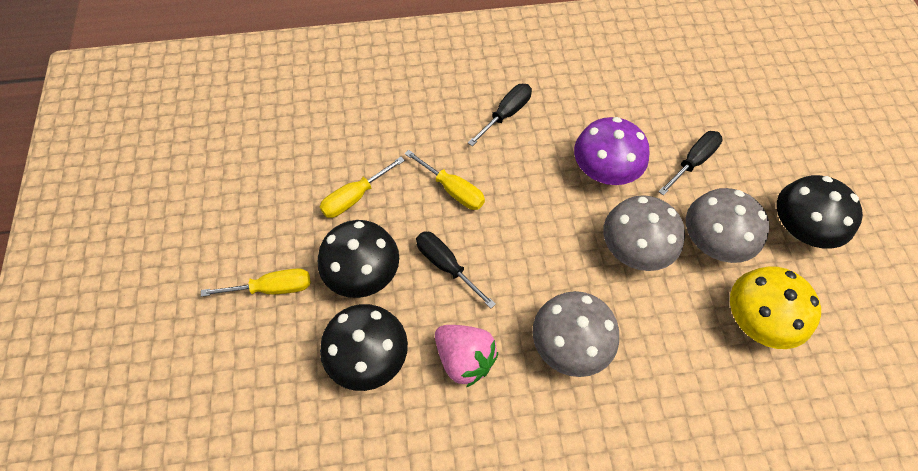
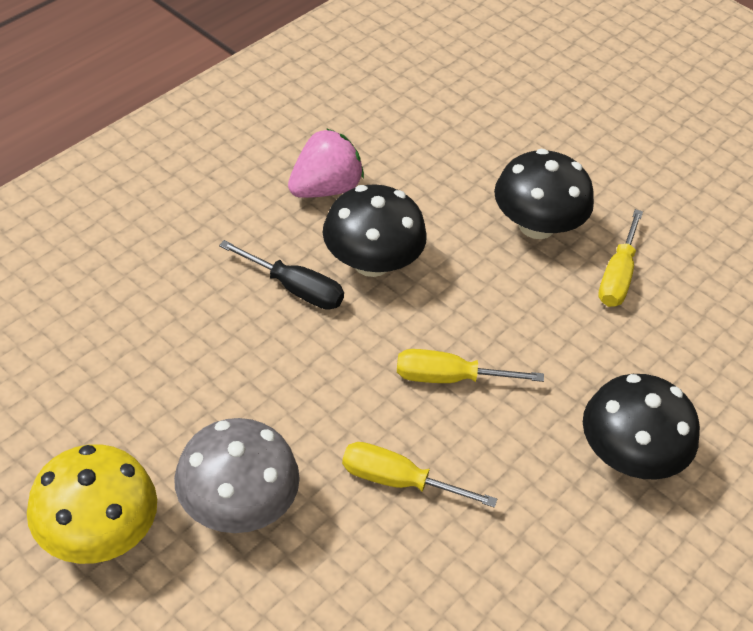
black screwdriver: 3 -> 1
grey mushroom: 3 -> 1
purple mushroom: 1 -> 0

